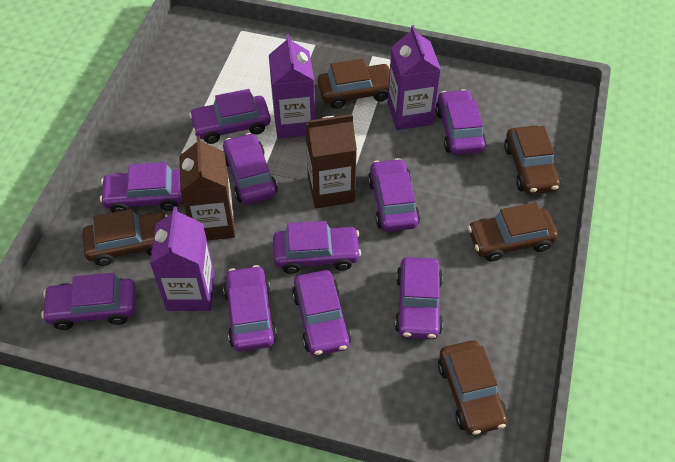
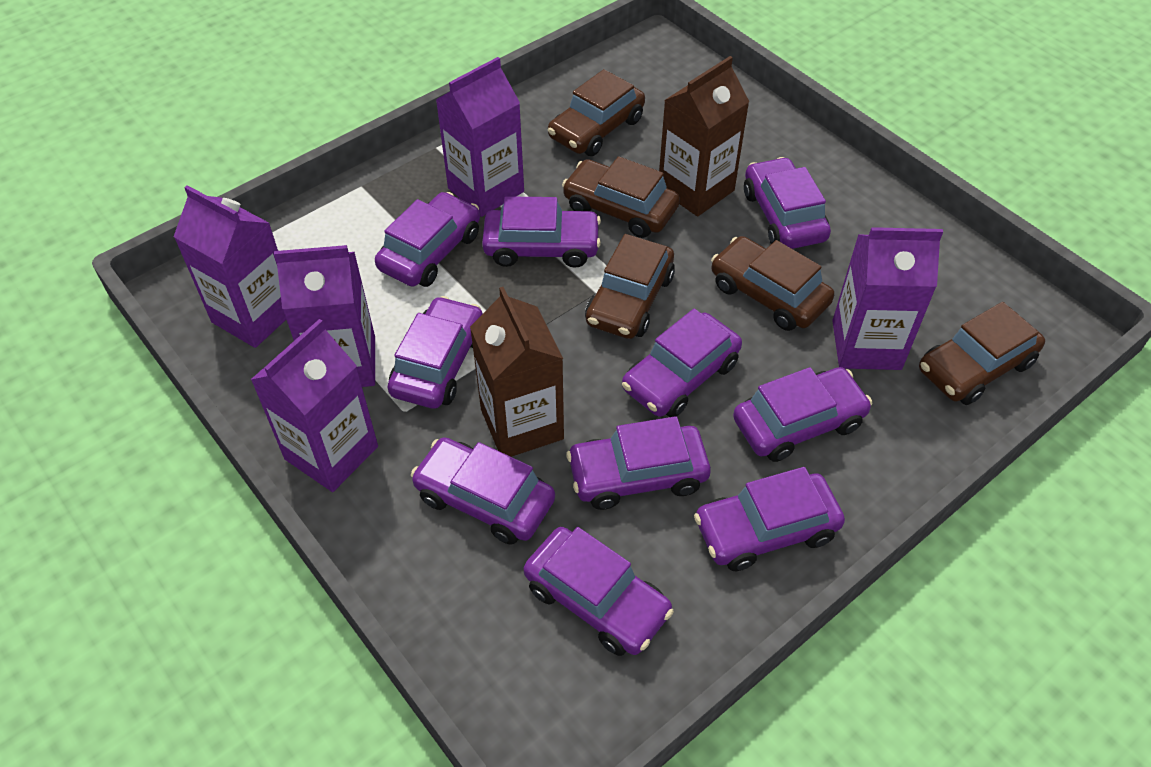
purple carton: 3 -> 5

